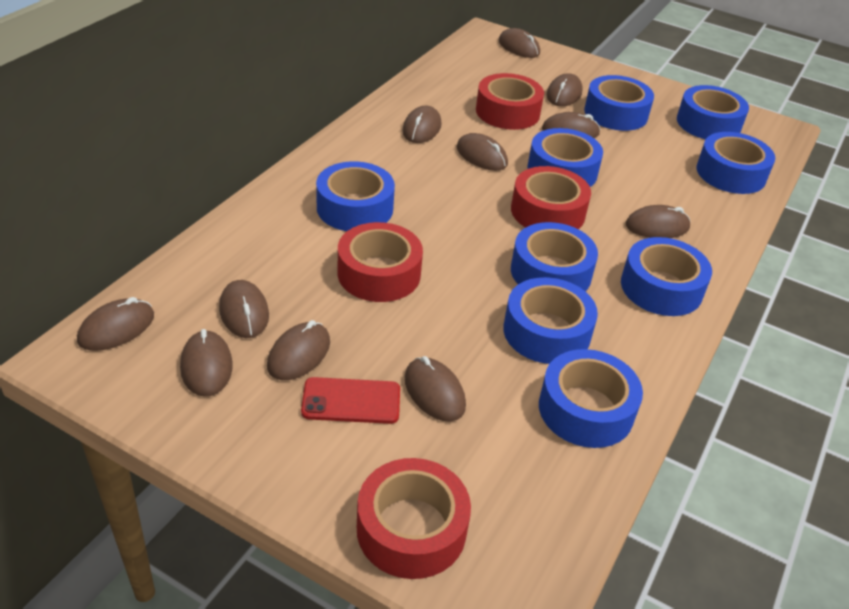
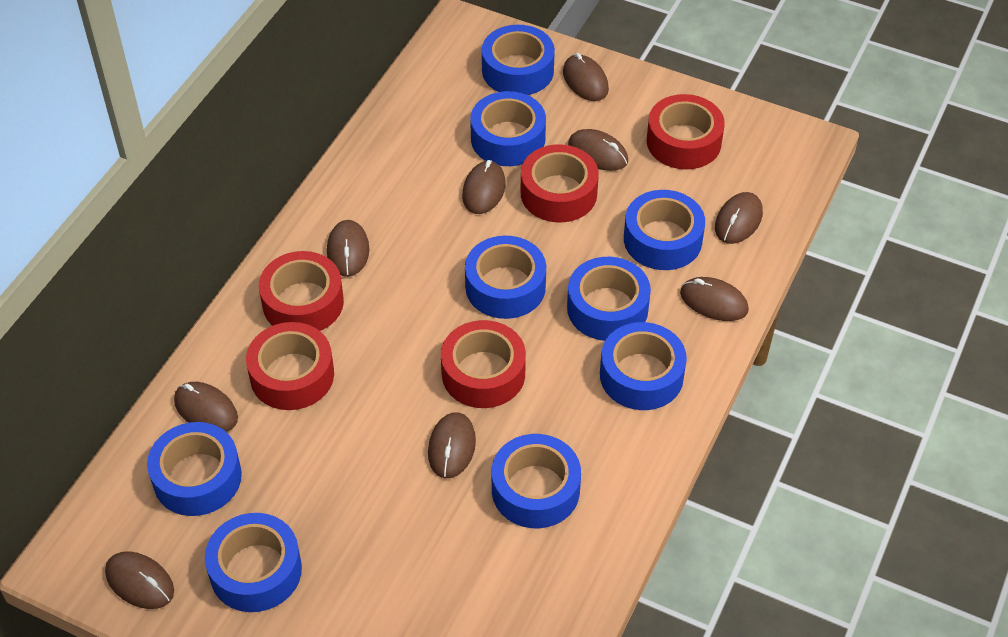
brown mouse: 11 -> 9
red phone: 1 -> 0
red tape: 4 -> 5

